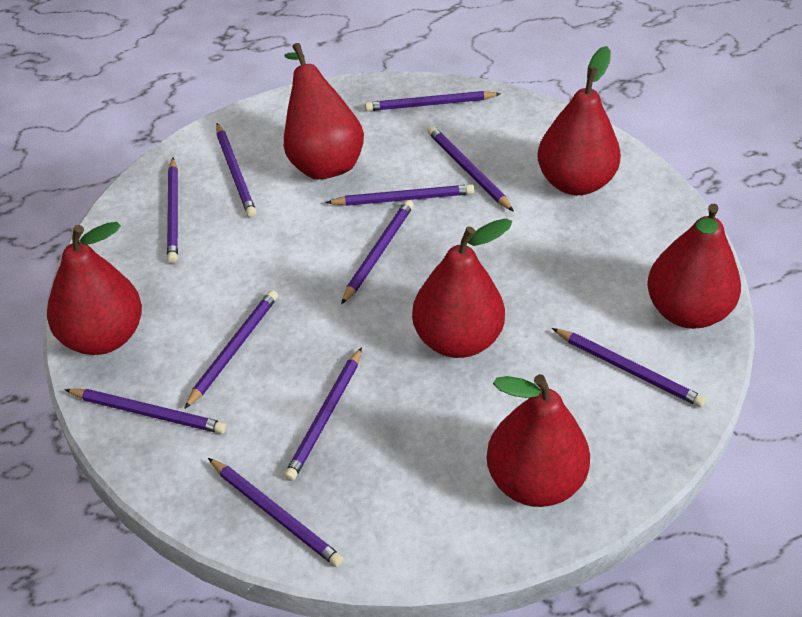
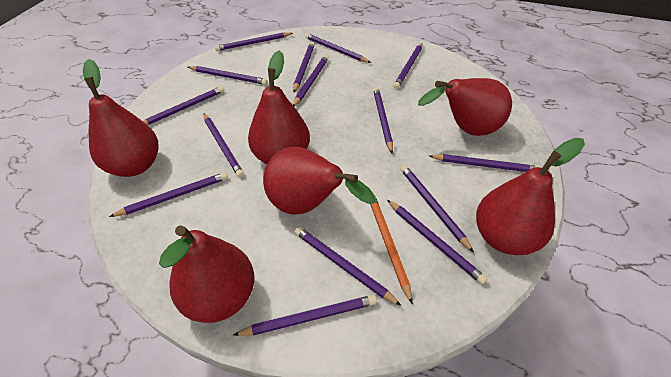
orange pencil: 0 -> 1
purple pencil: 11 -> 15

